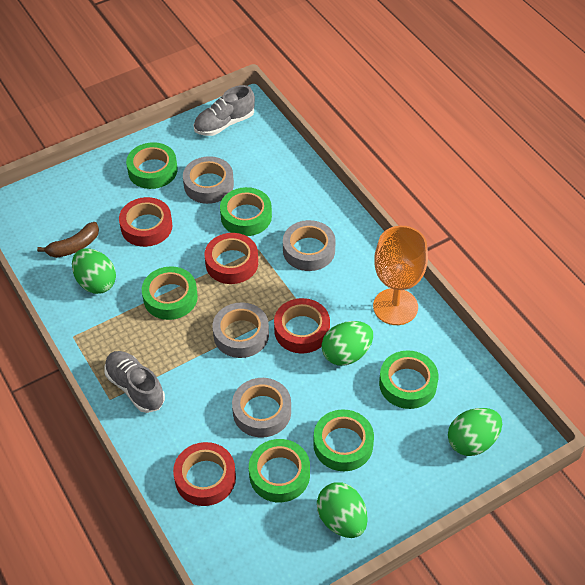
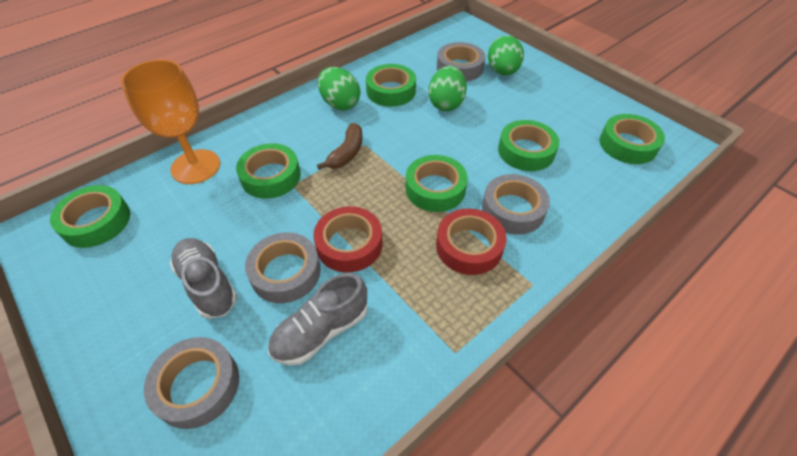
green egg: 4 -> 3
red tape: 4 -> 2

